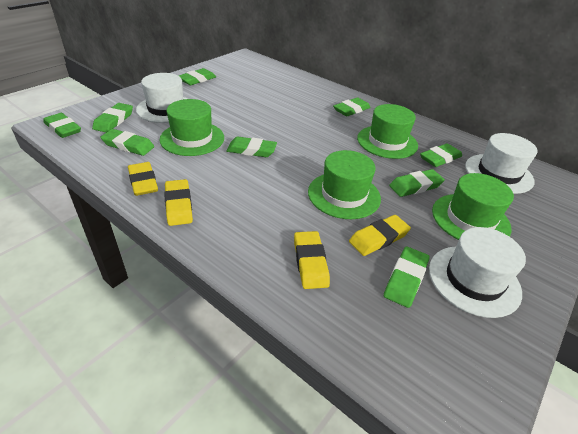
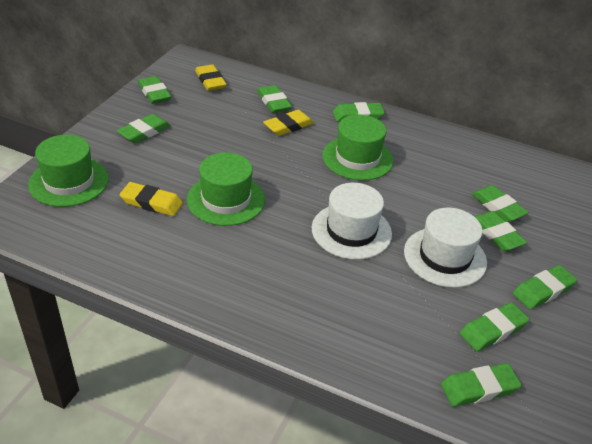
green hat: 4 -> 3
white hat: 3 -> 2
yellow eraser: 4 -> 3

